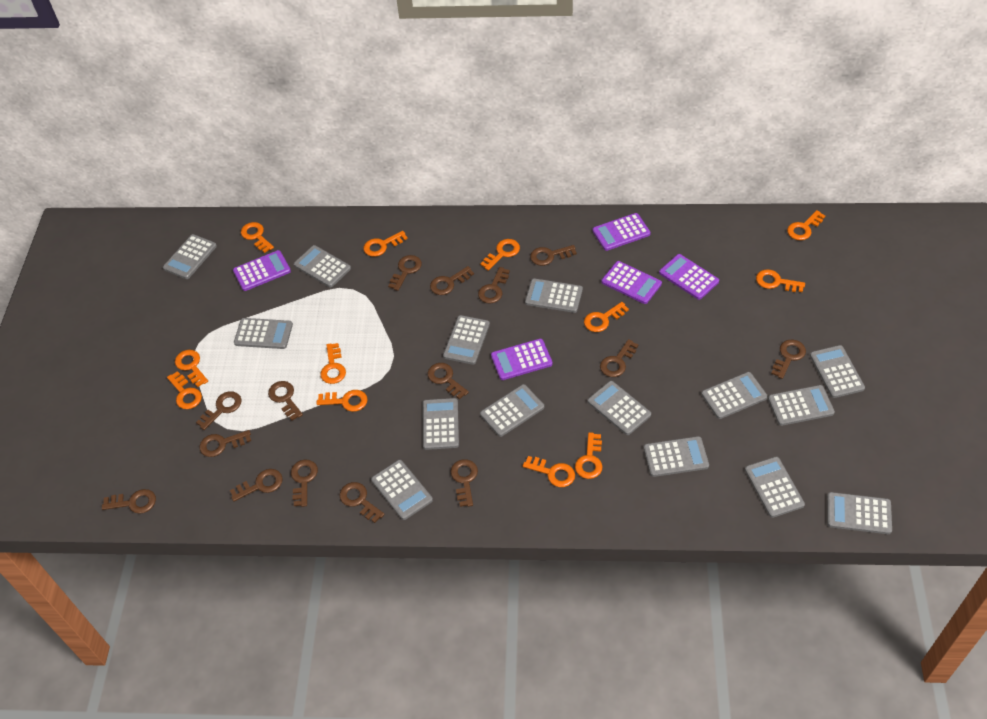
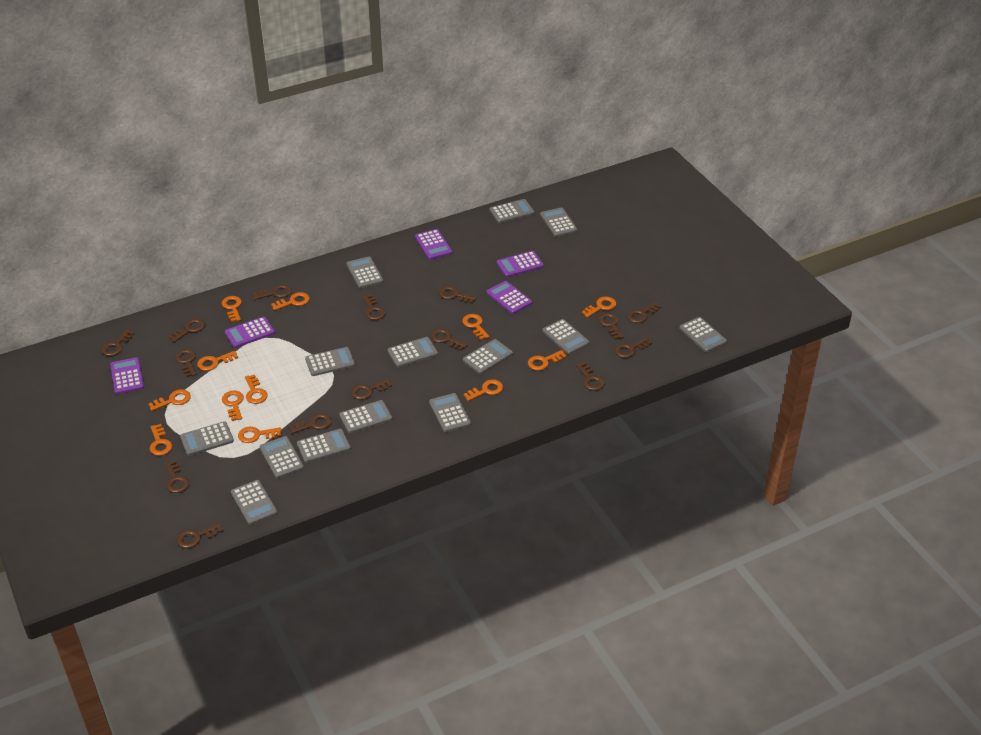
grey calculator: 15 -> 14

